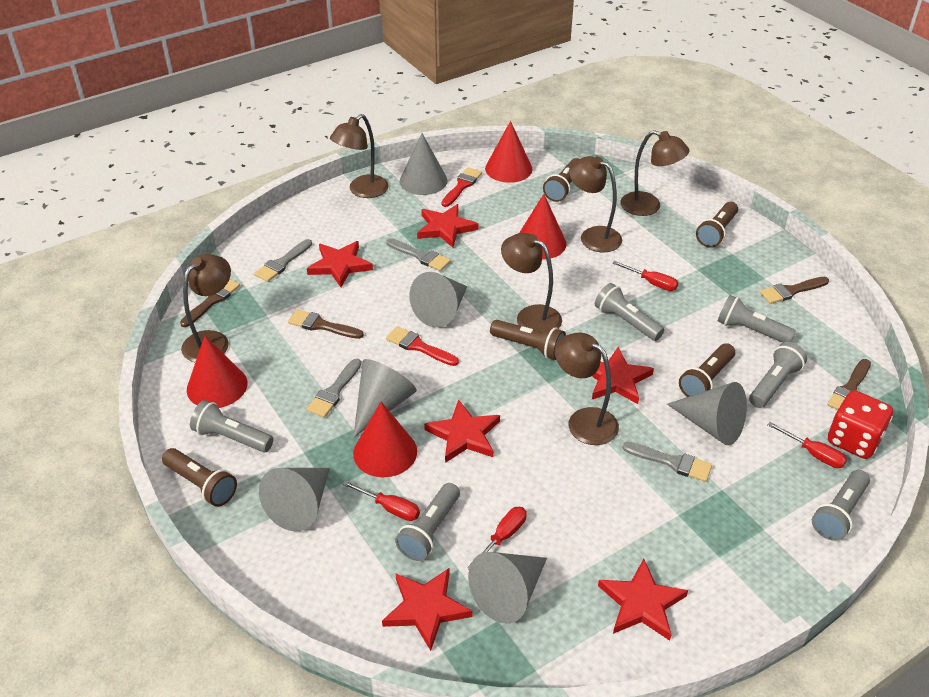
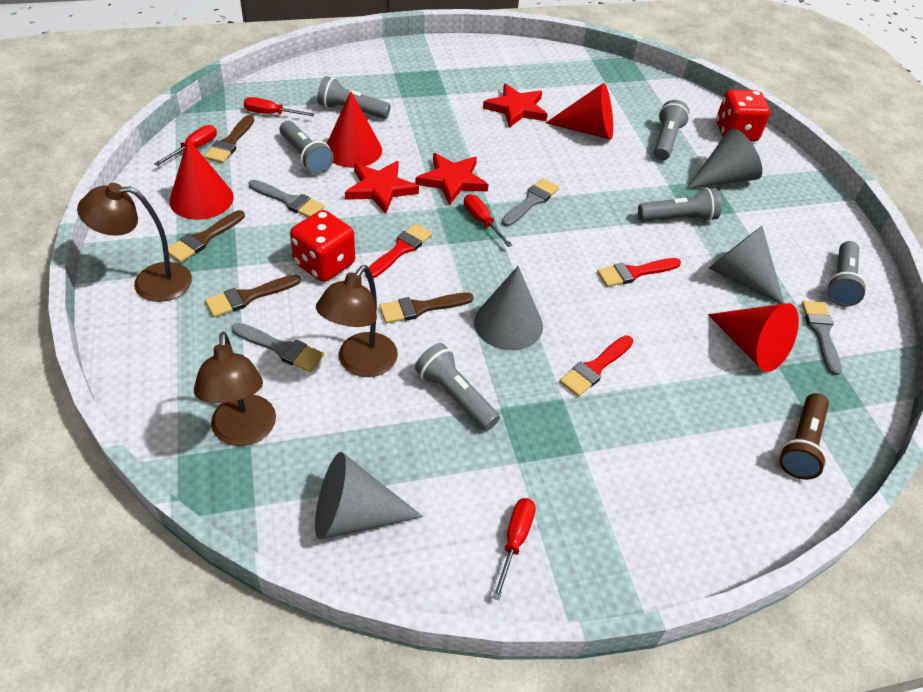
brown flashlight: 5 -> 1
brown lamp: 6 -> 3
grey cone: 6 -> 4
red brush: 2 -> 3
red dice: 1 -> 2
red star: 6 -> 3

